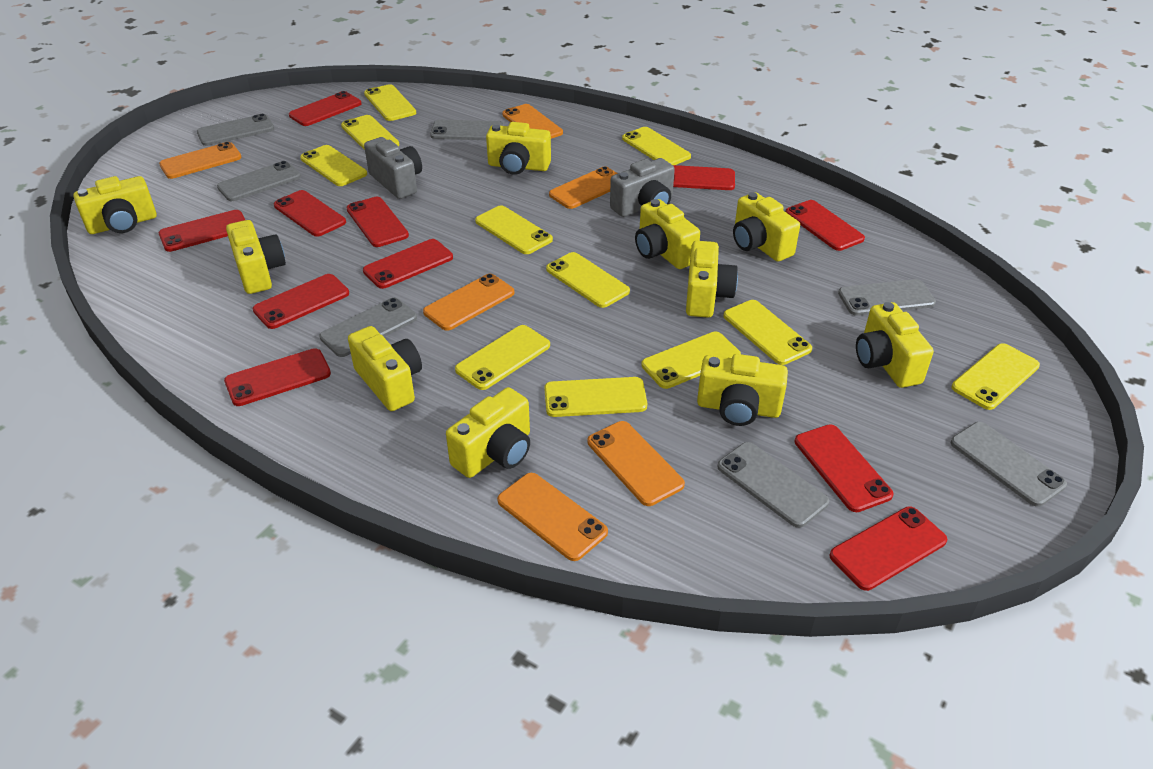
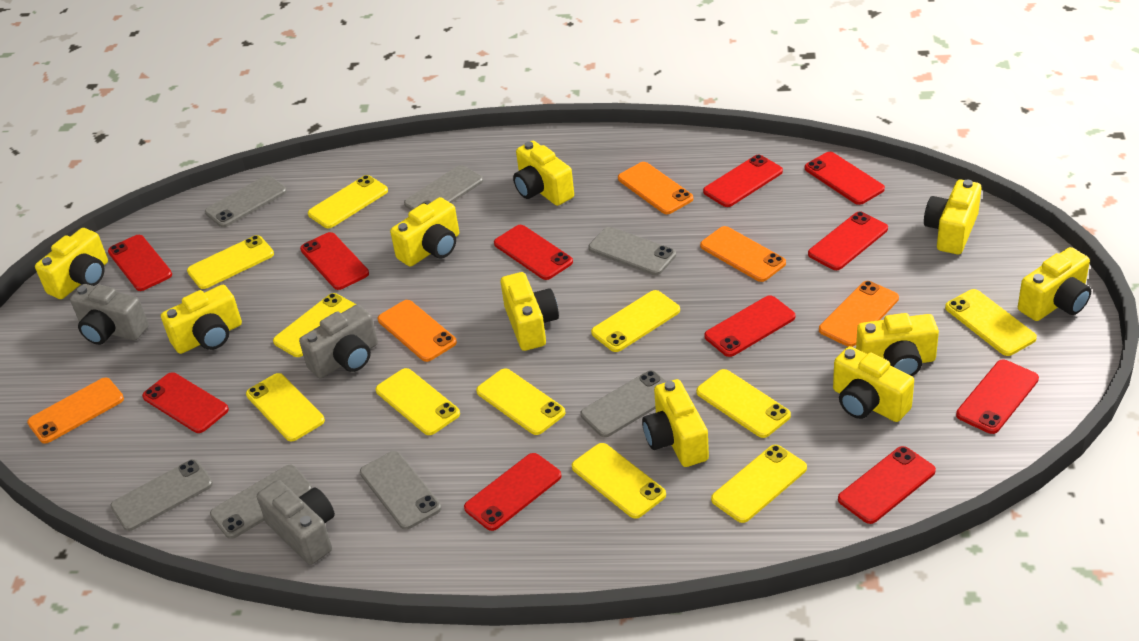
grey camera: 2 -> 3
orange phone: 6 -> 5

